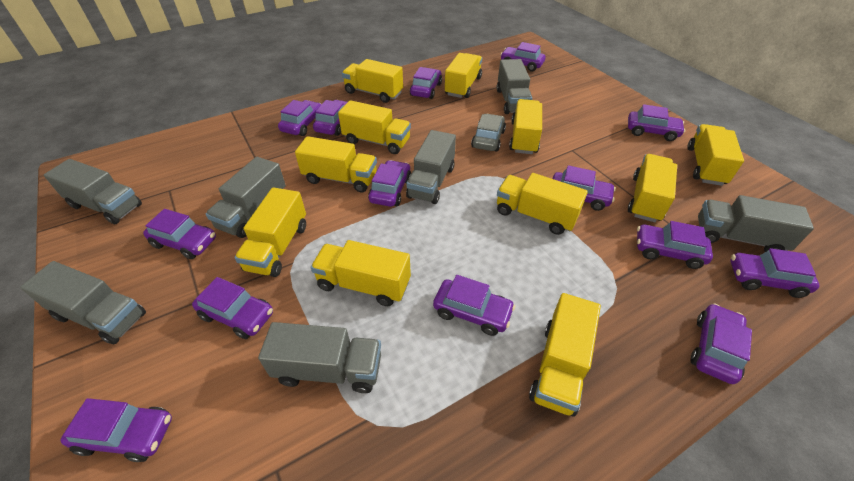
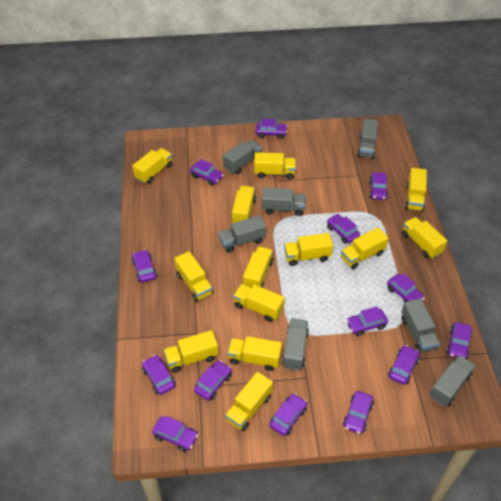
grey car: 1 -> 0
yellow truck: 11 -> 13

